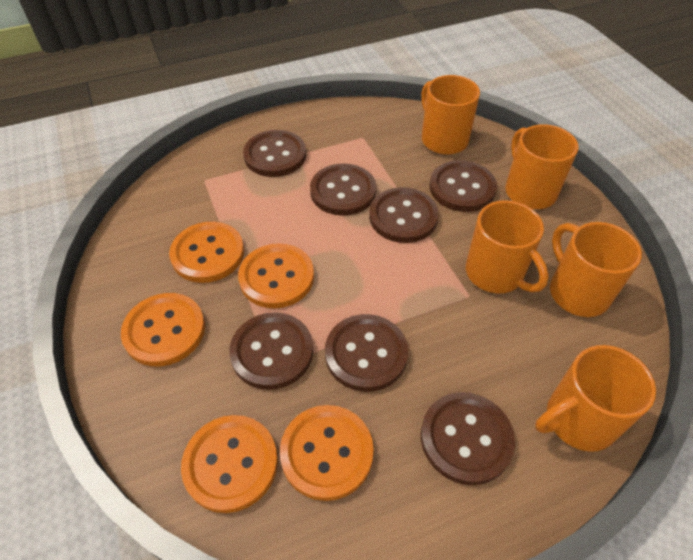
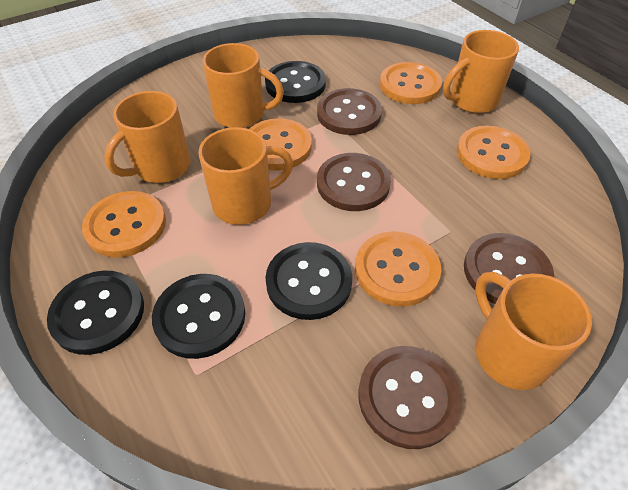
black button: 0 -> 4
brown button: 7 -> 4

